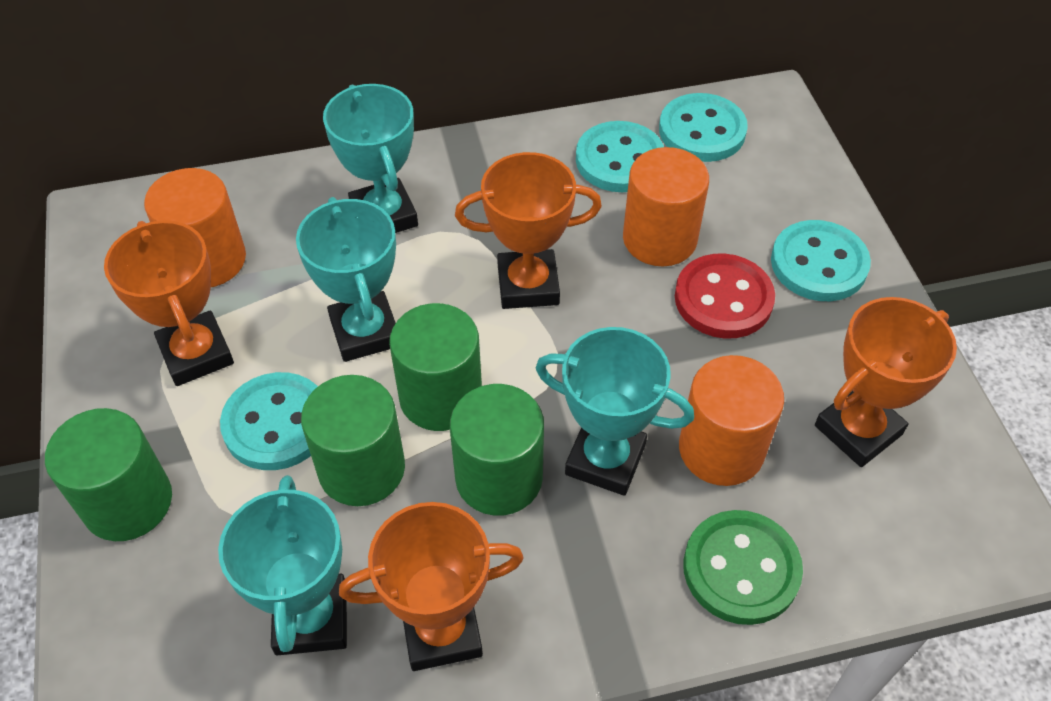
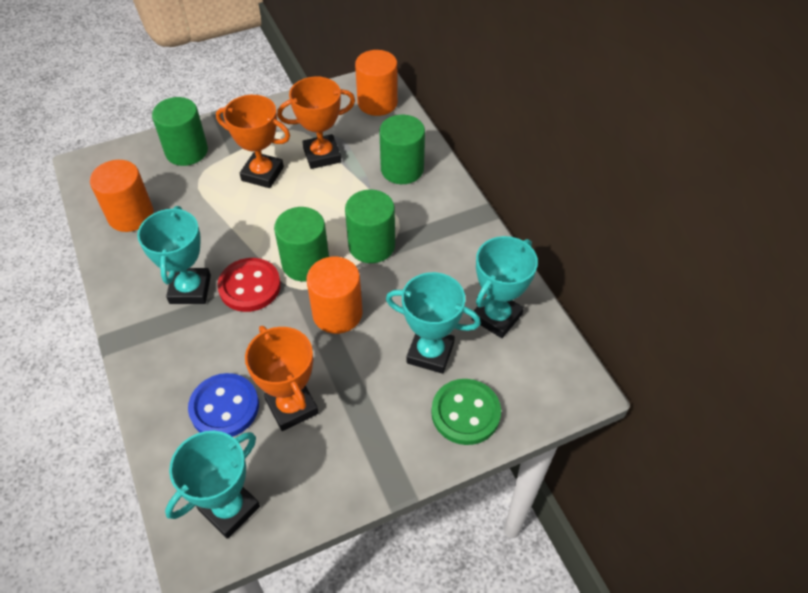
blue button: 0 -> 1
orange trophy: 4 -> 3
turquoise button: 4 -> 0

